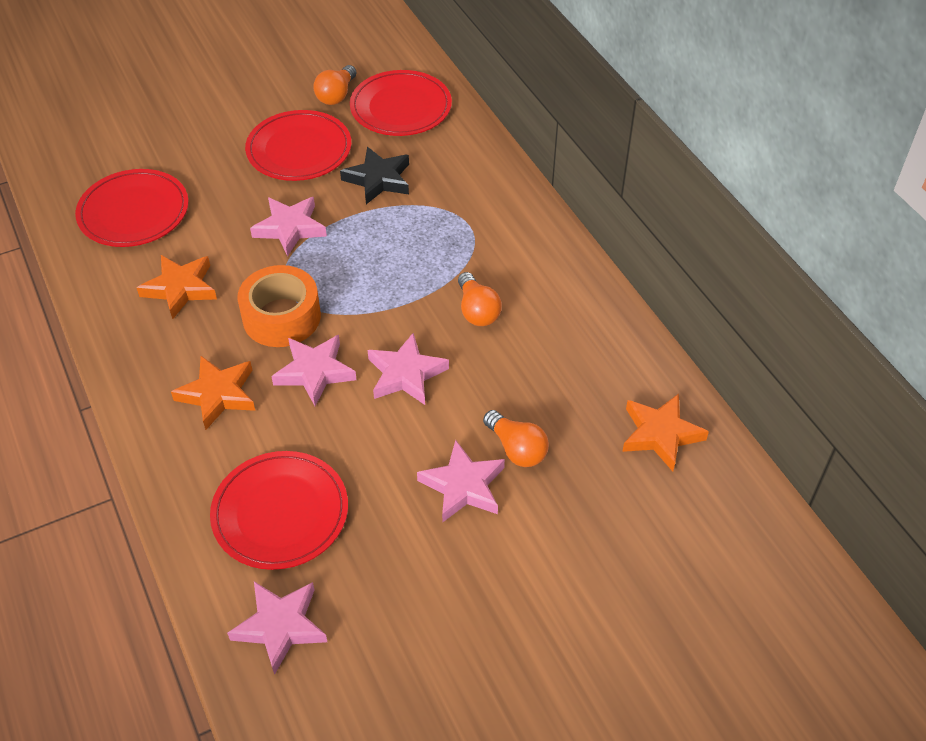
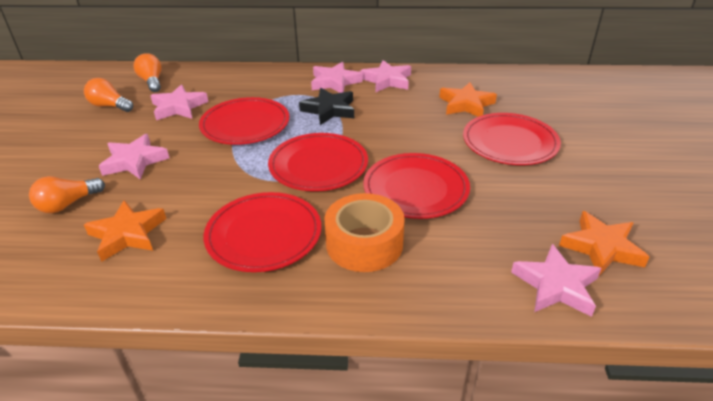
red plate: 4 -> 5

